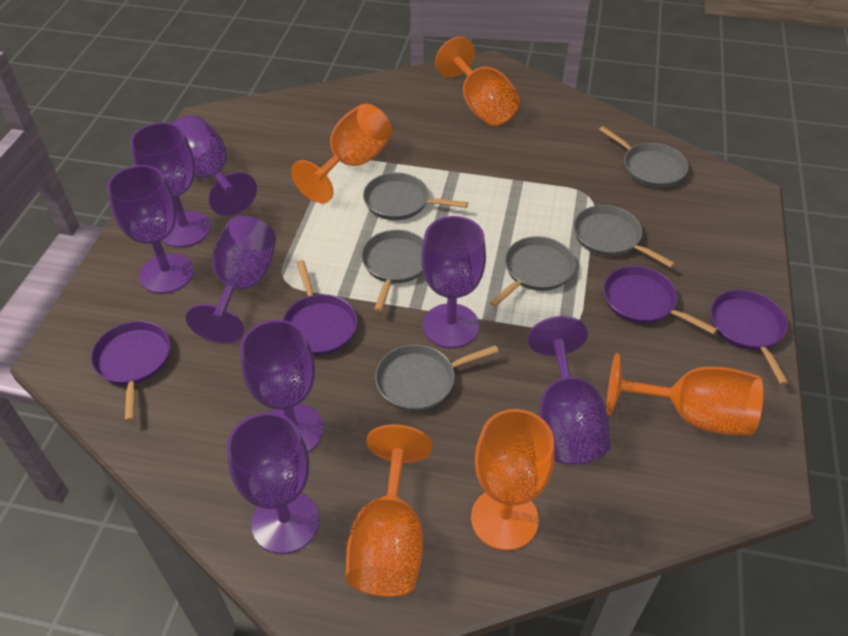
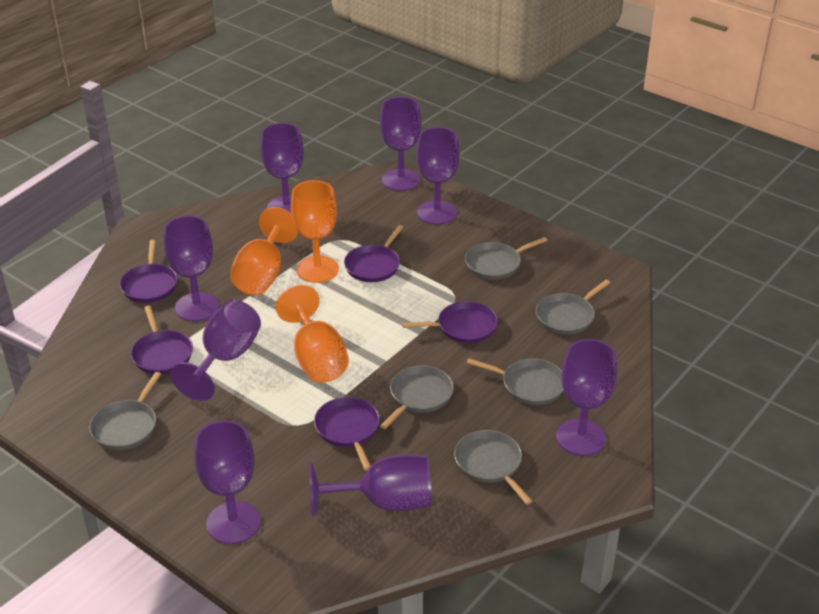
orange goblet: 5 -> 3
purple pan: 4 -> 5

